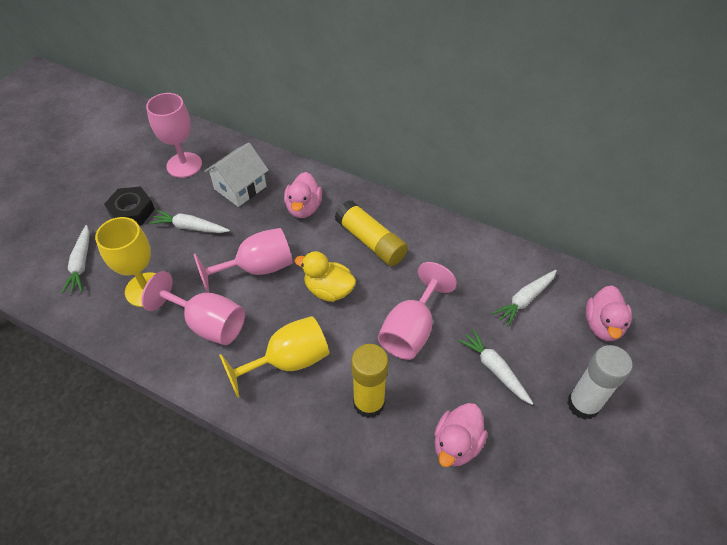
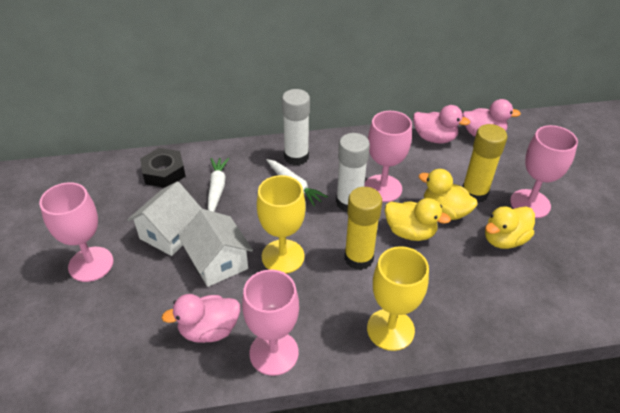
white carrot: 4 -> 2
white glue stick: 1 -> 2
white house: 1 -> 2
yellow duck: 1 -> 3

